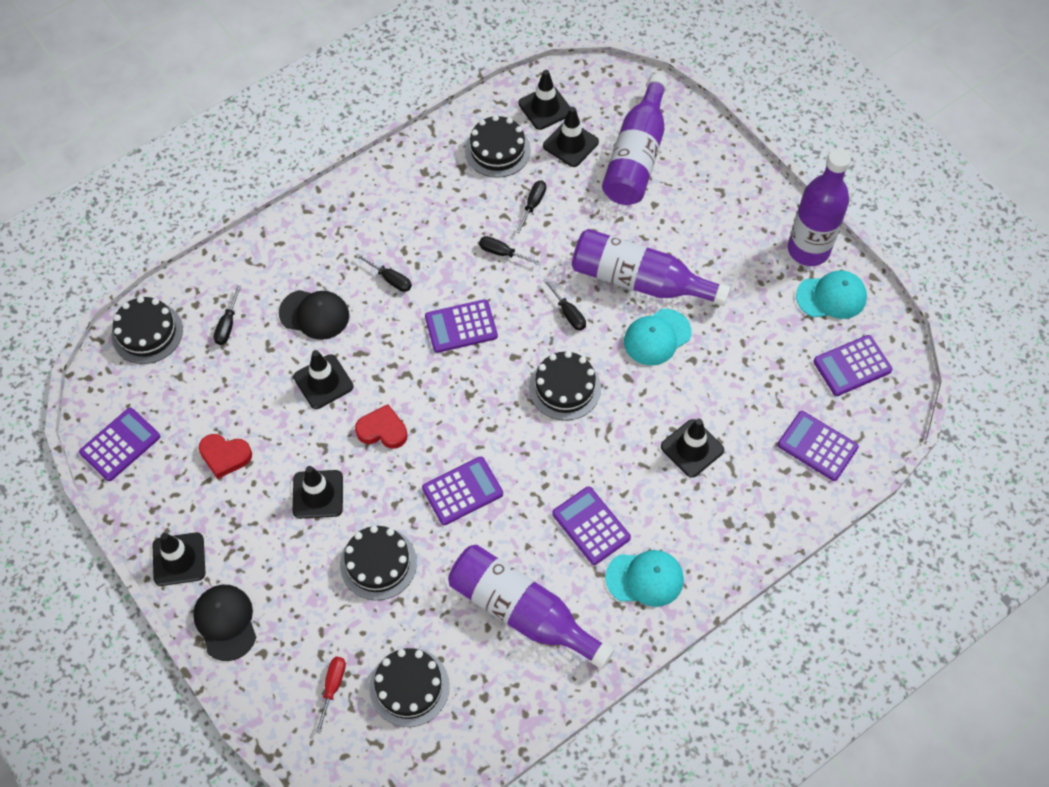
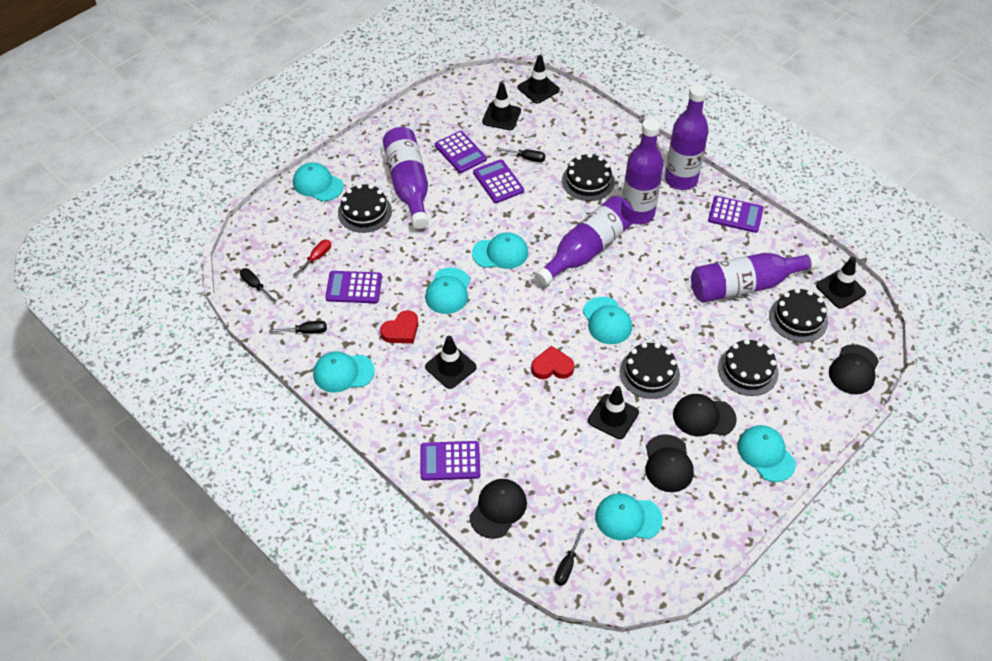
black cap: 2 -> 4
black screwdriver: 5 -> 4
black traffic cone: 6 -> 5
purple bottle: 4 -> 5
purple calculator: 6 -> 5
turquoise cap: 3 -> 7

